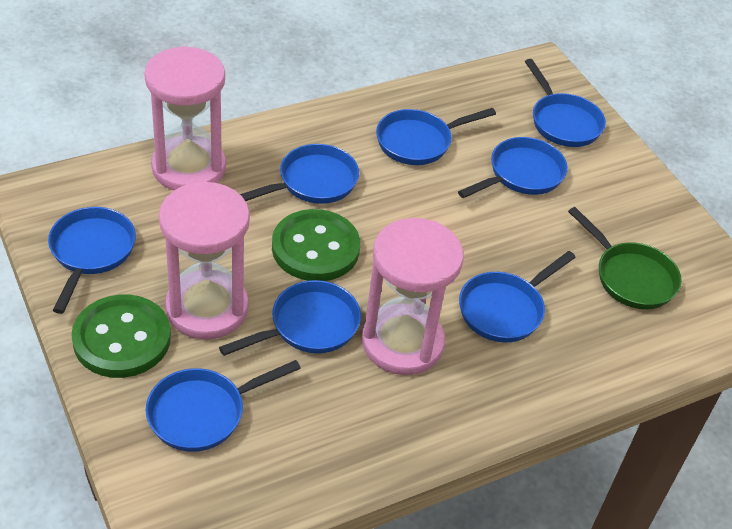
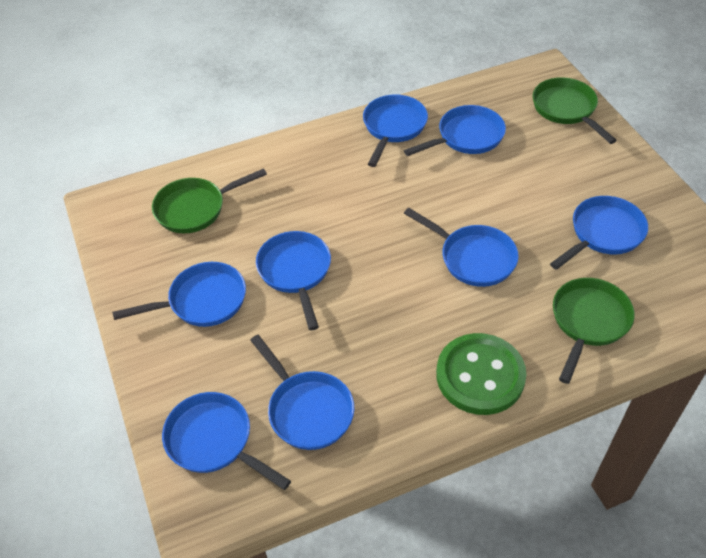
green button: 2 -> 1
green pan: 1 -> 3
pink hourglass: 3 -> 0

